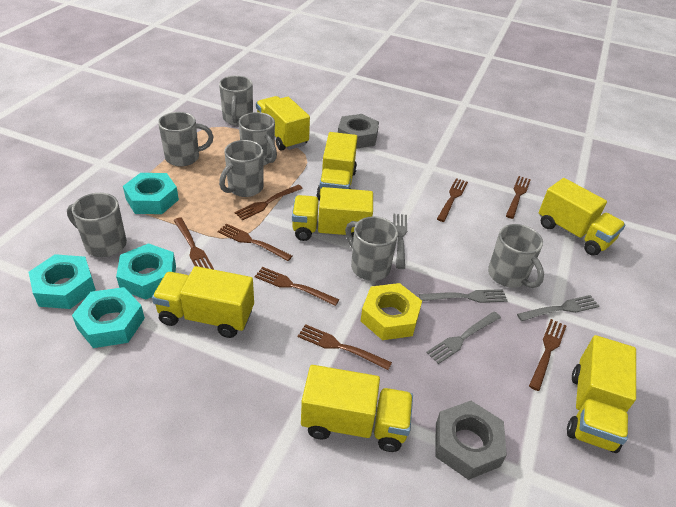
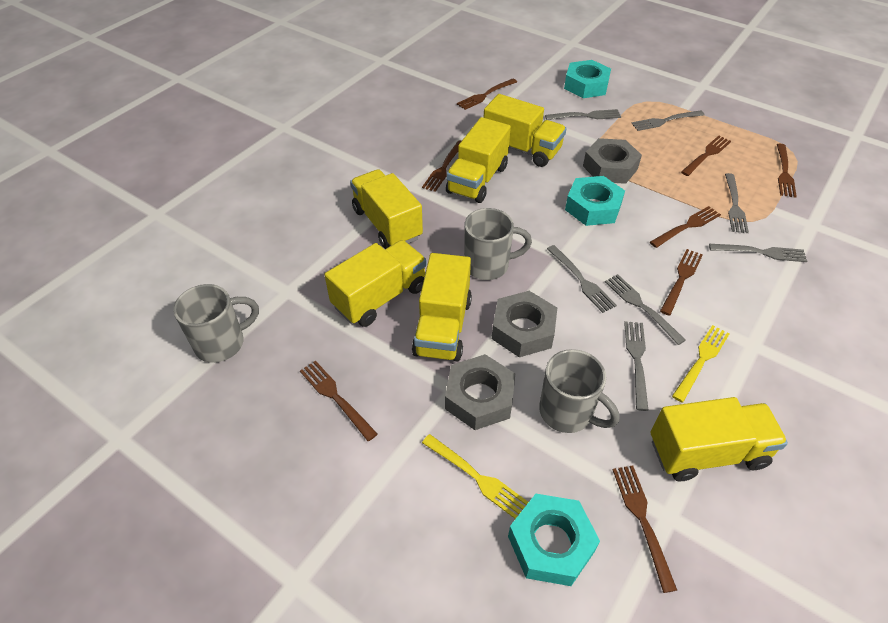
grey fork: 4 -> 7
grey mug: 7 -> 3
grey nut: 2 -> 3
turquoise nut: 4 -> 3
yellow fork: 0 -> 2
yellow nut: 1 -> 0
yellow truck: 7 -> 6

